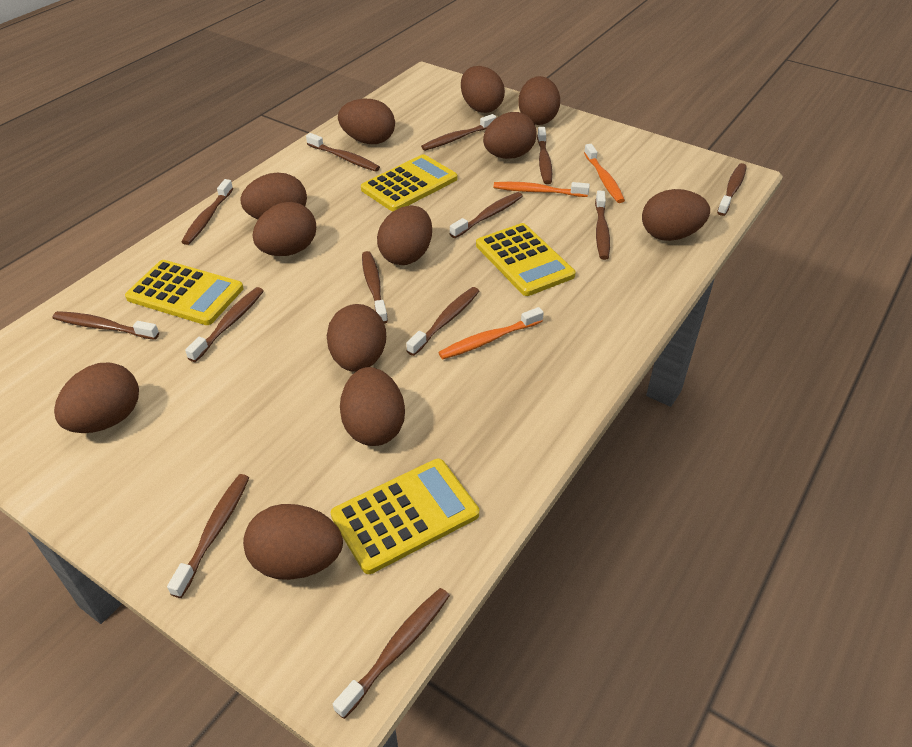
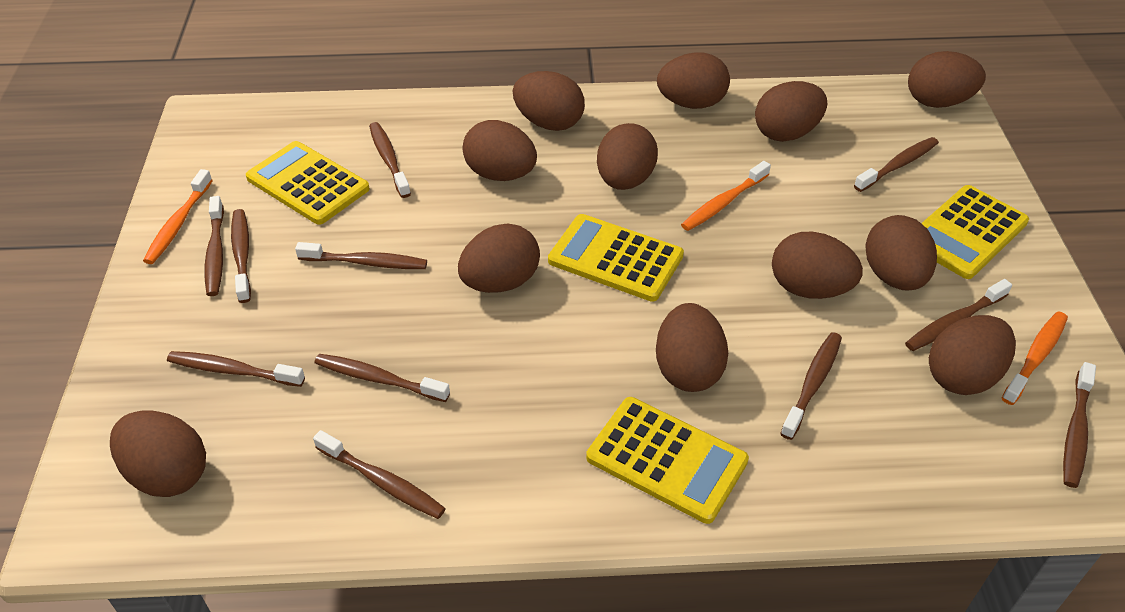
brown toothbrush: 13 -> 11

